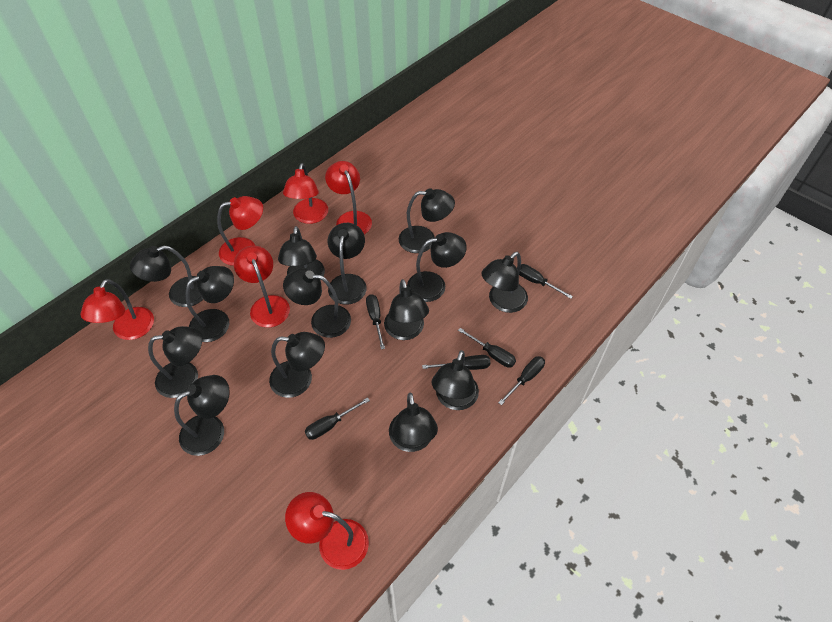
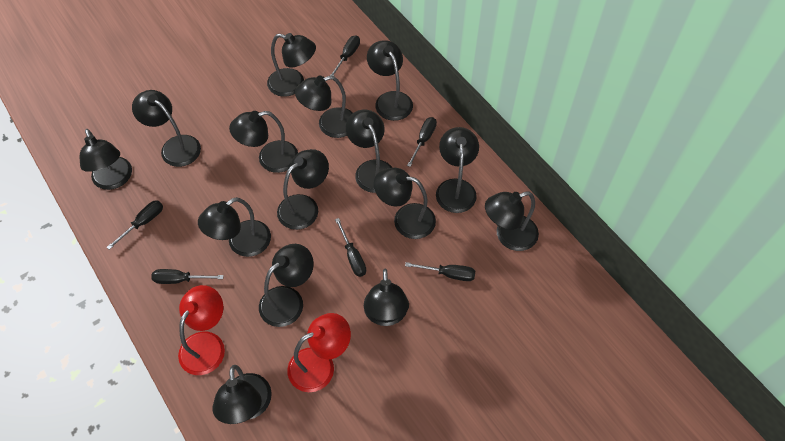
black lamp: 14 -> 15
red lamp: 6 -> 2

